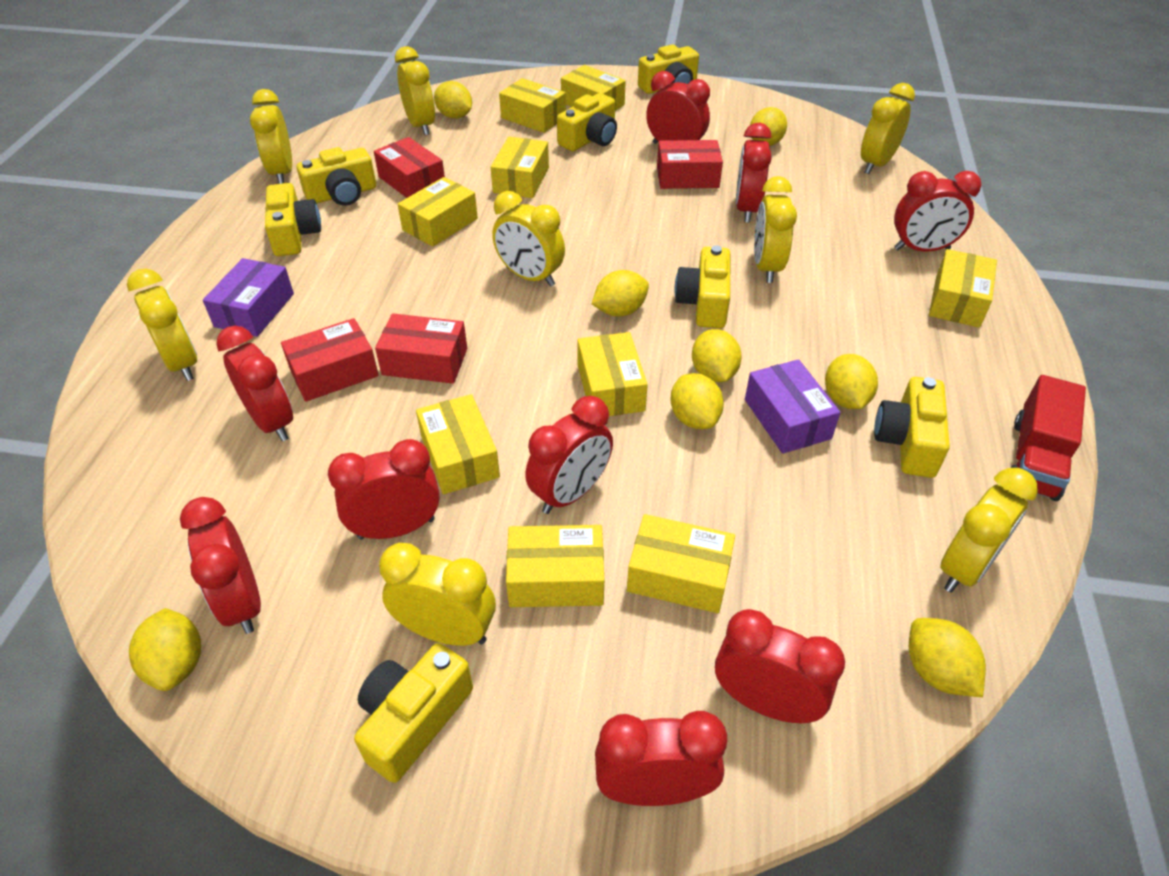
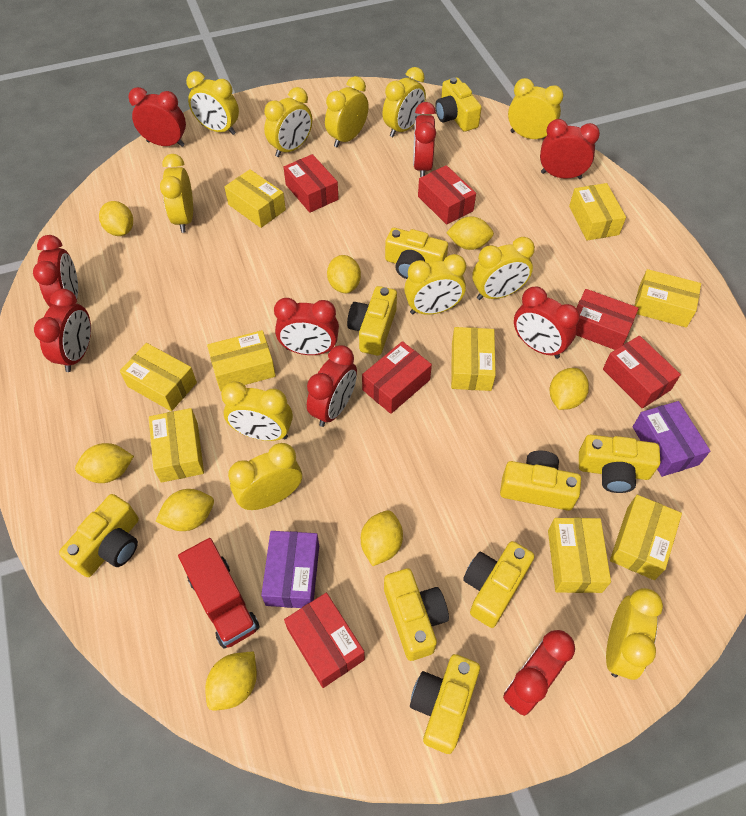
red box: 4 -> 6
yellow camera: 7 -> 9
yellow clock: 8 -> 11

